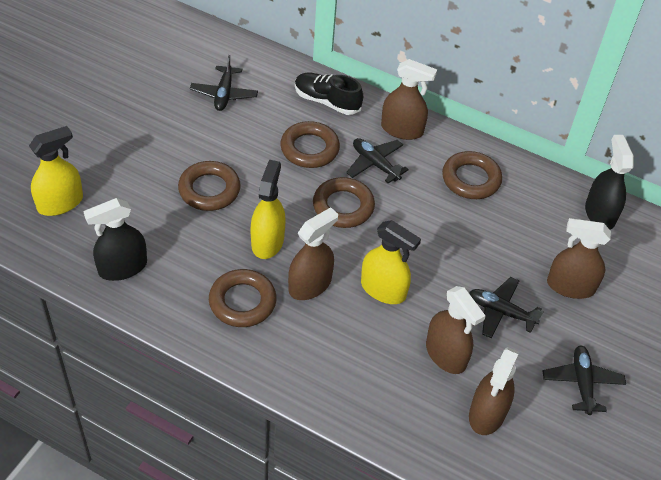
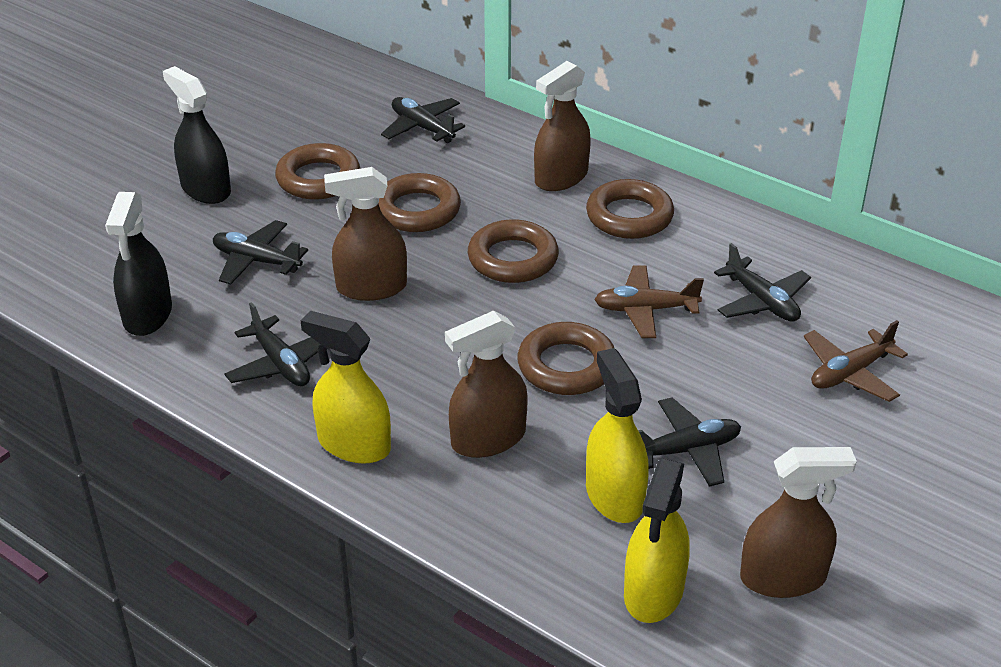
black plane: 4 -> 5
black shoe: 1 -> 0
brown plane: 0 -> 2
brown spray bottle: 5 -> 4

